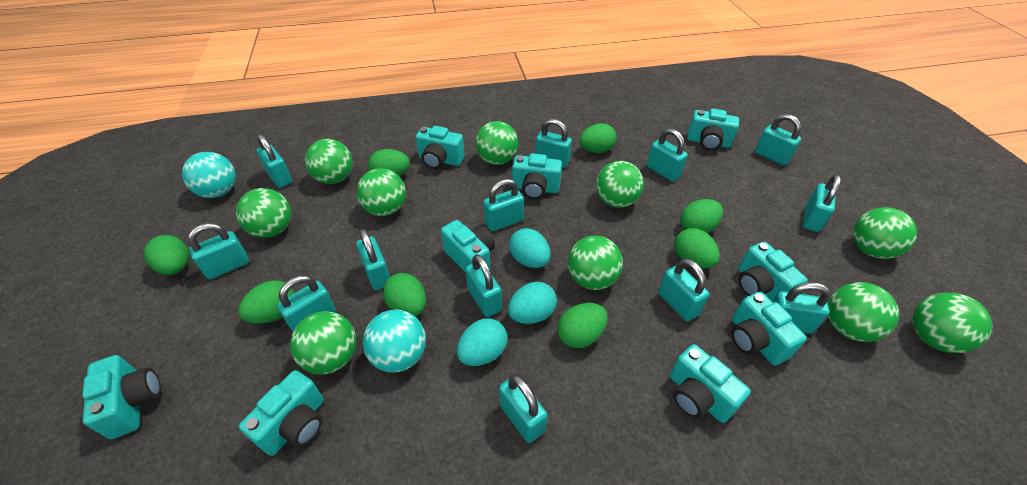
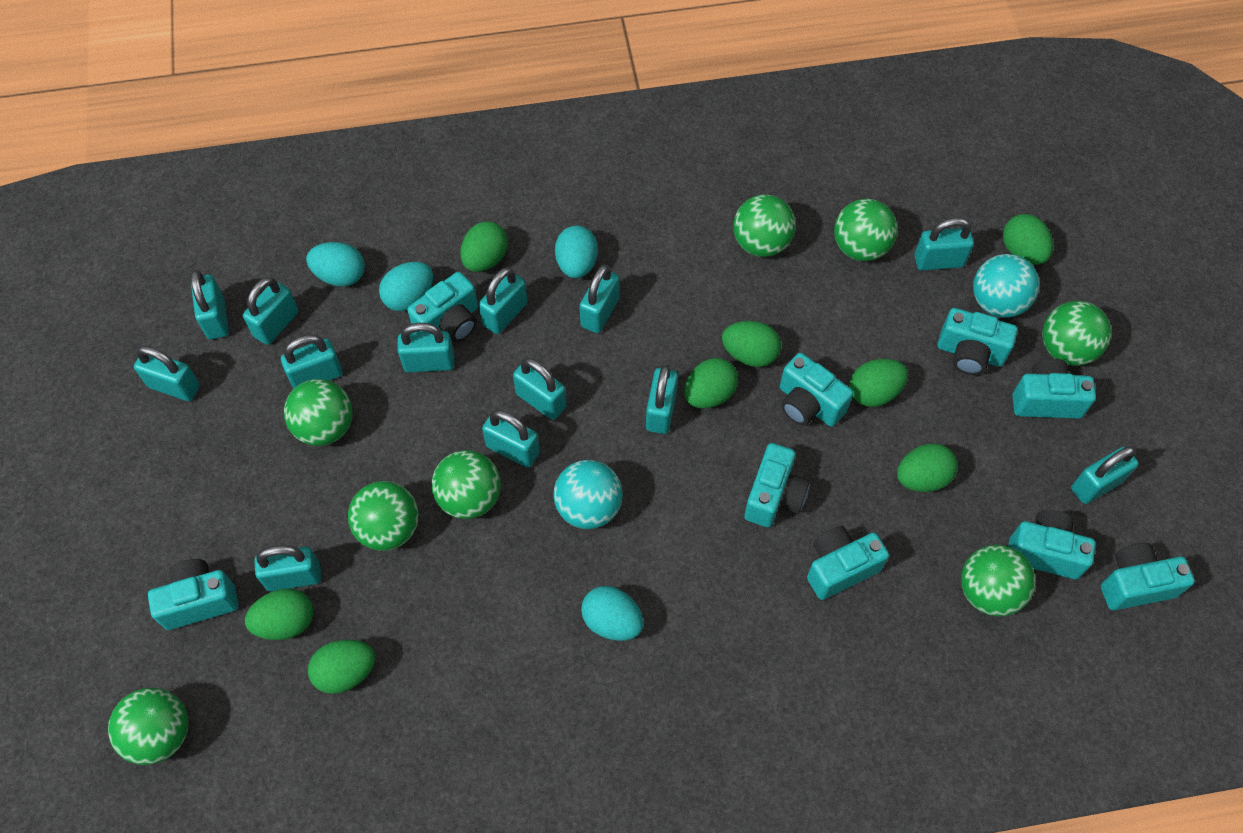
green ball: 10 -> 8
turquoise egg: 3 -> 4

